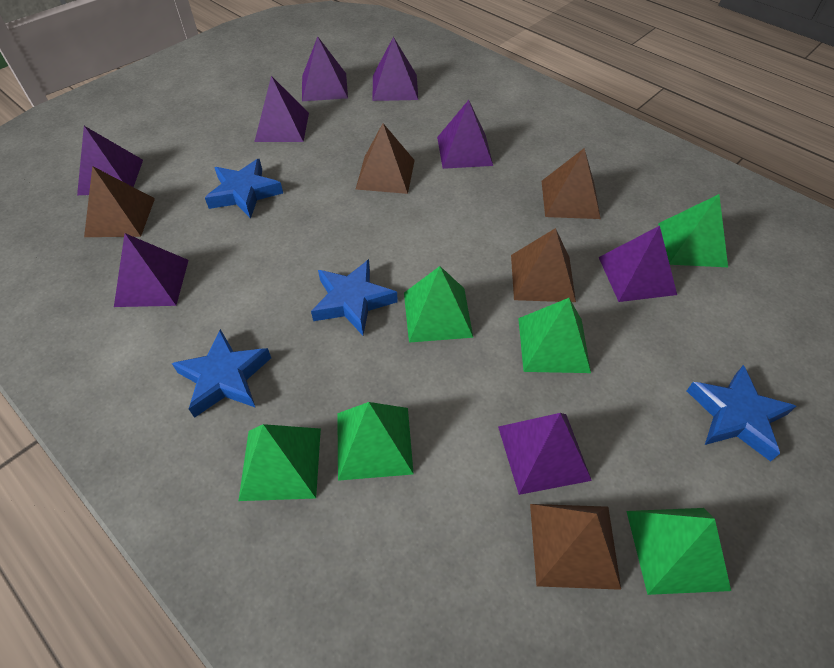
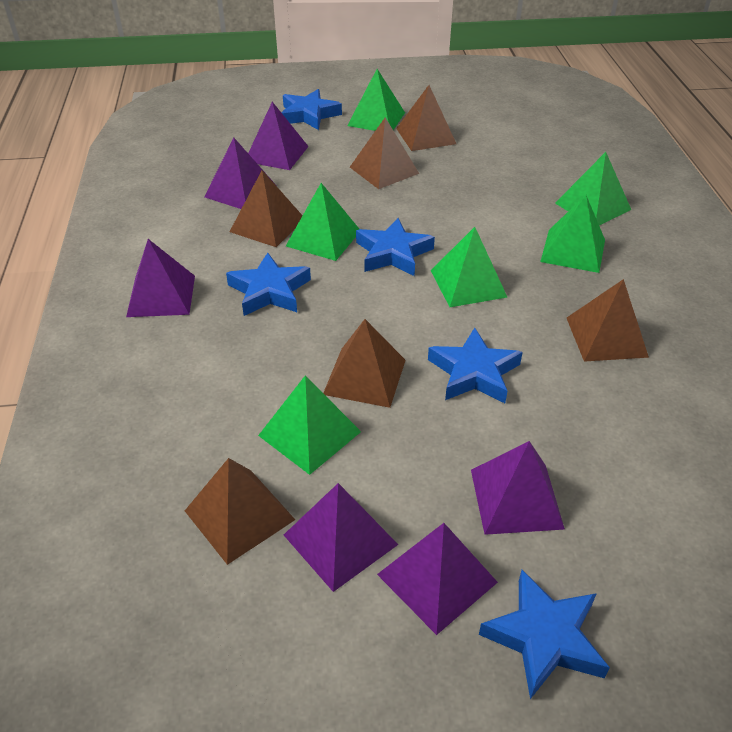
blue star: 4 -> 5
brown pyramid: 5 -> 6
purple pyramid: 8 -> 6

